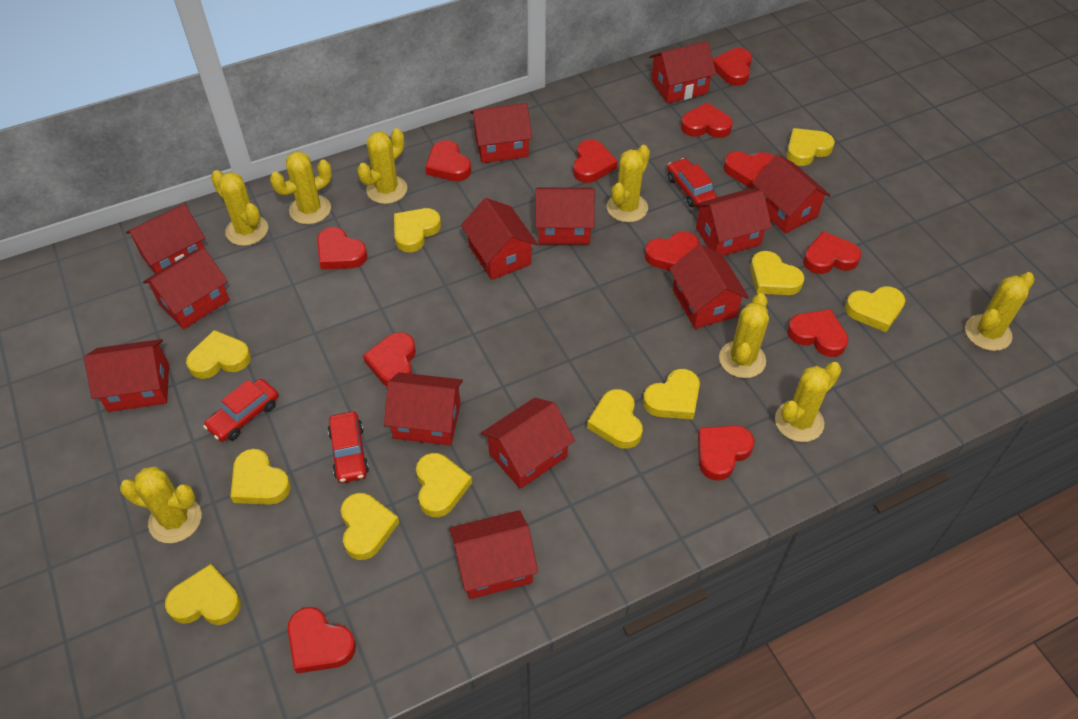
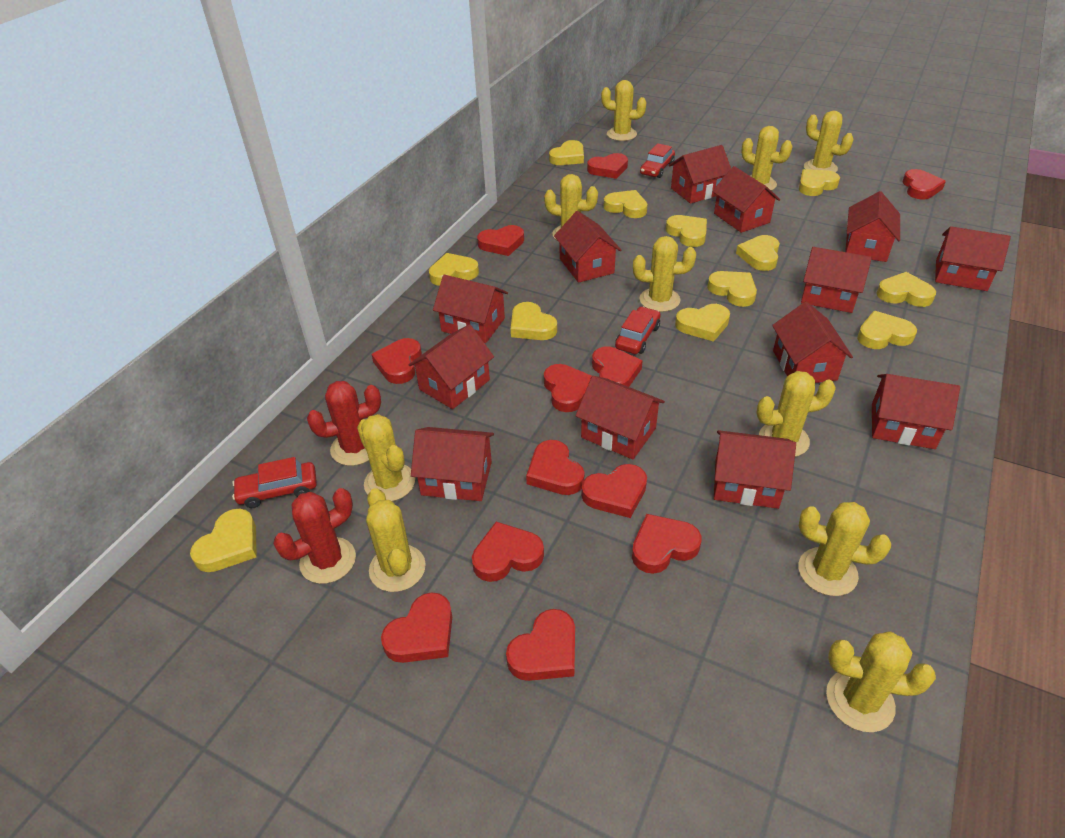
red cactus: 0 -> 2
yellow cactus: 8 -> 10
yellow heart: 11 -> 12

